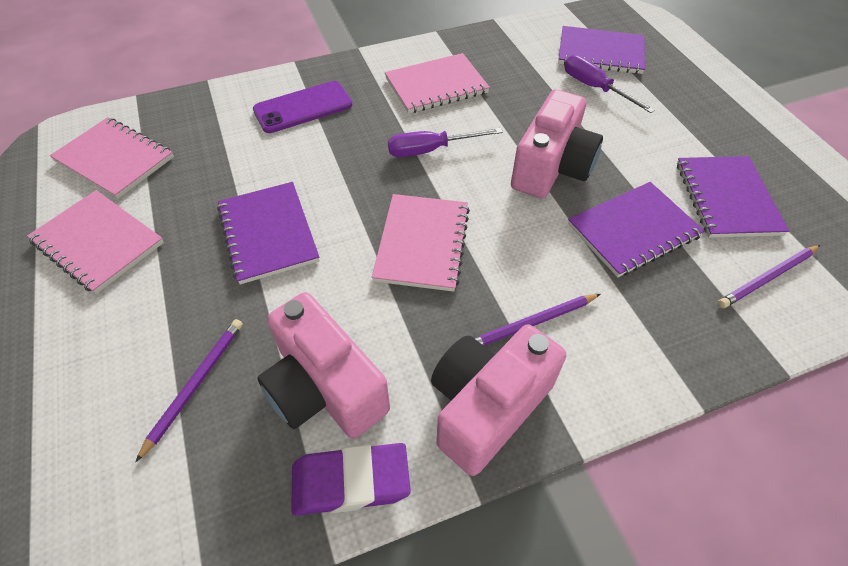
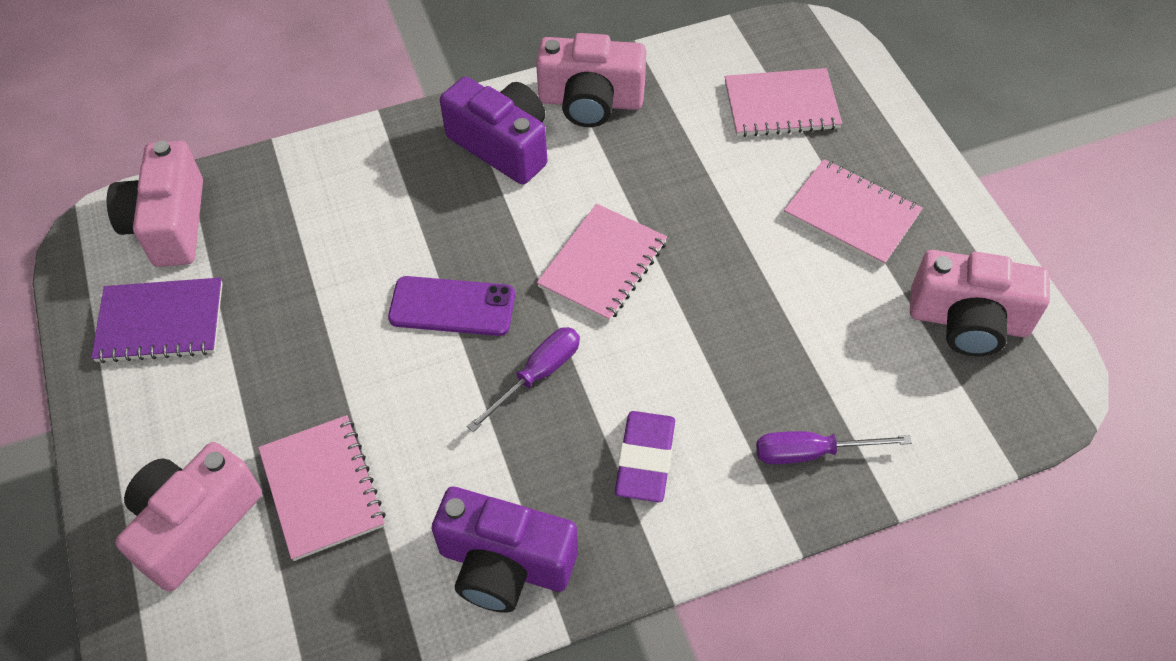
pink camera: 3 -> 4
purple camera: 0 -> 2
purple notebook: 4 -> 1
purple pencil: 3 -> 0

